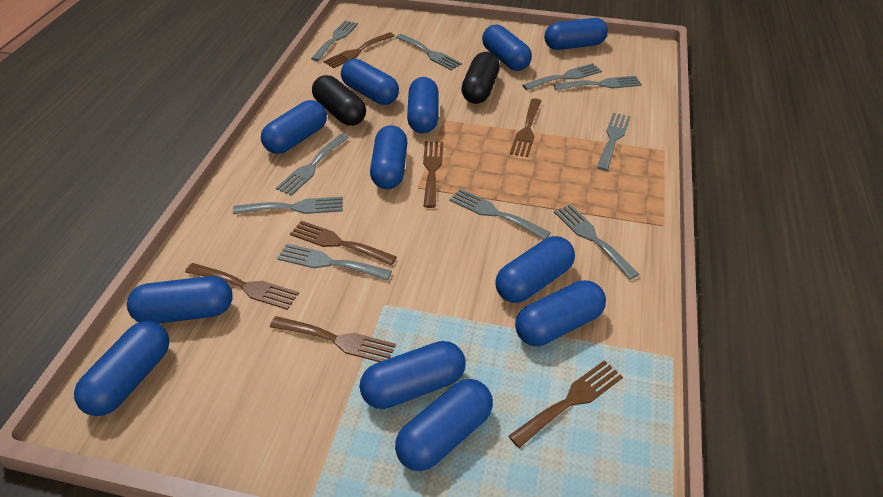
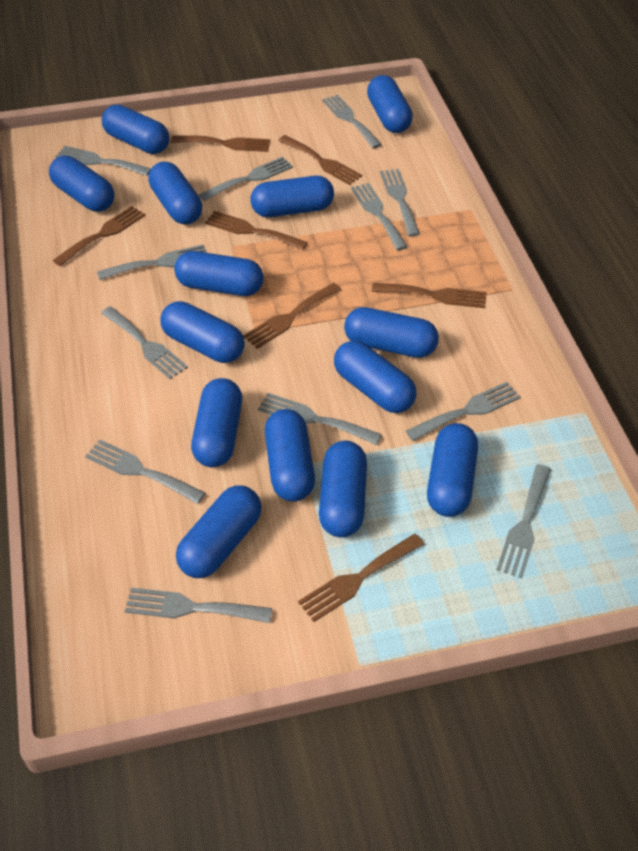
black capsule: 2 -> 0
blue capsule: 12 -> 14
grey fork: 10 -> 12

